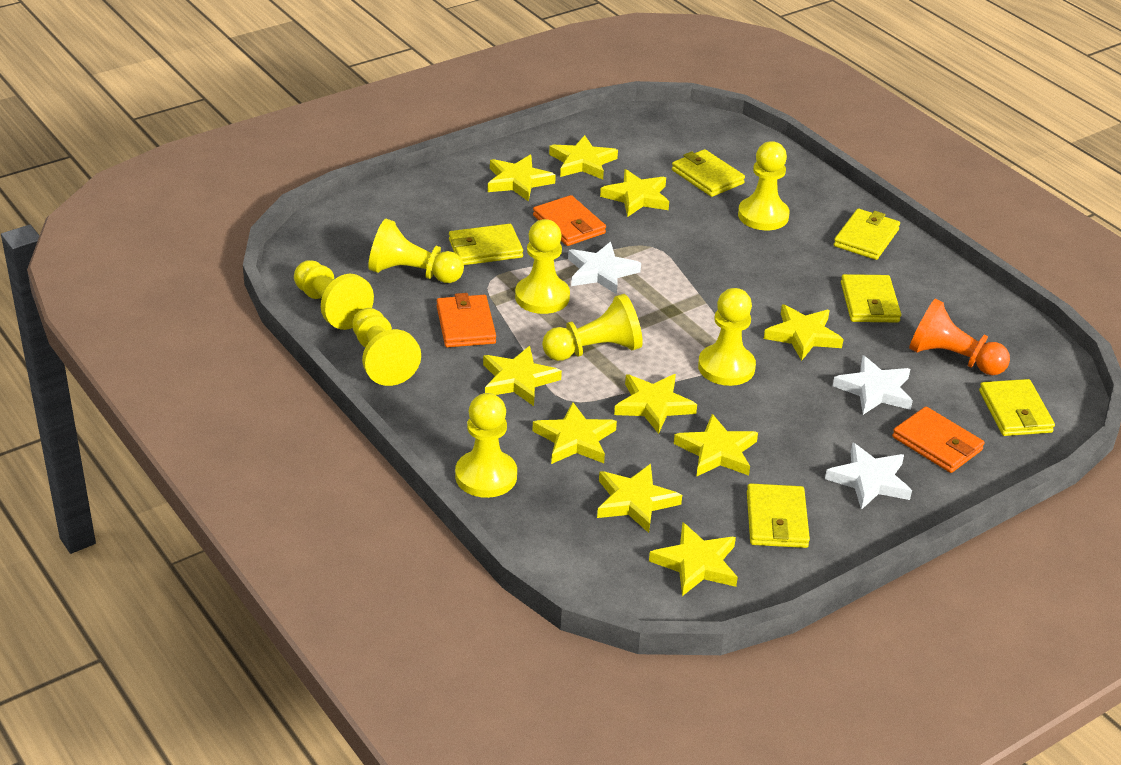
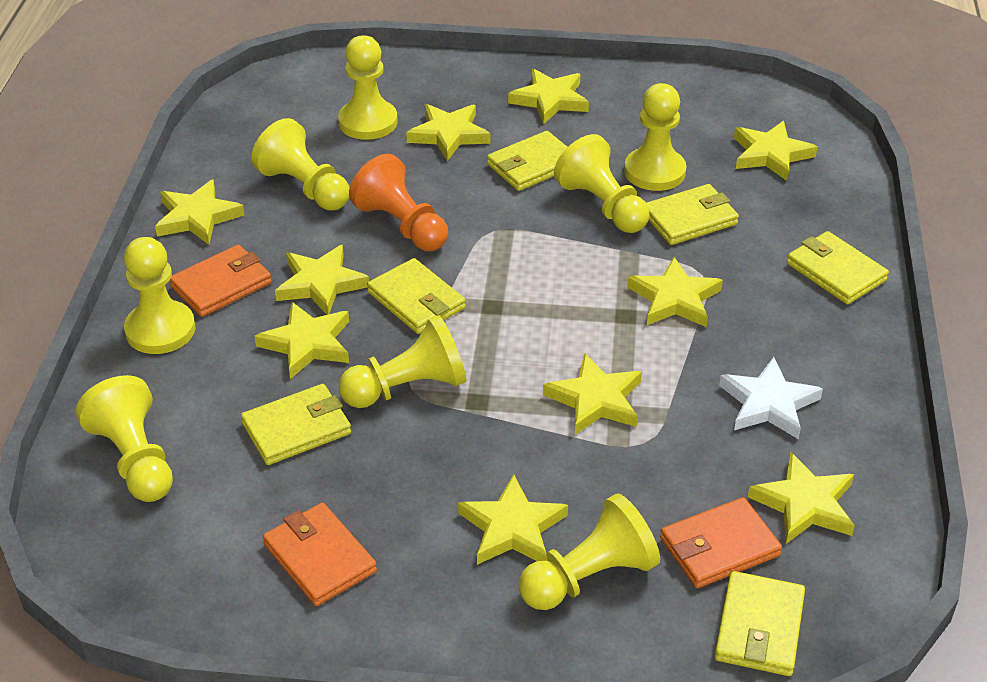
white star: 3 -> 1

